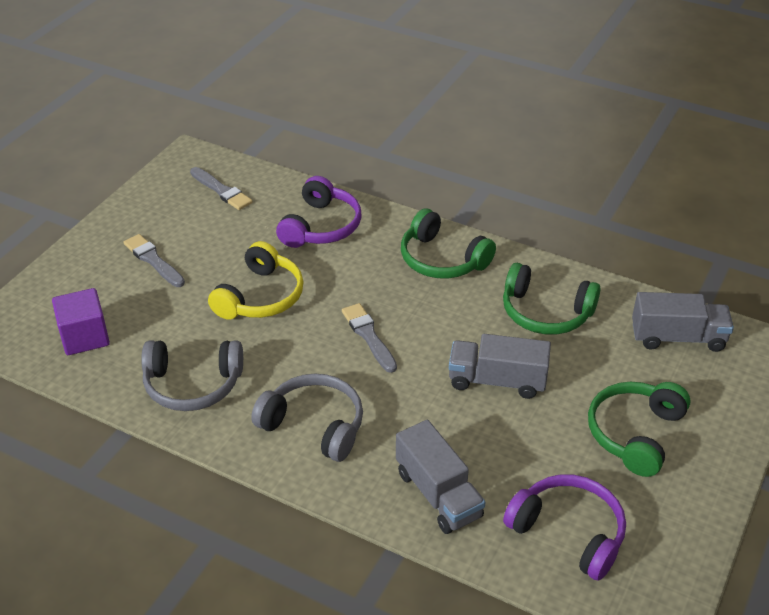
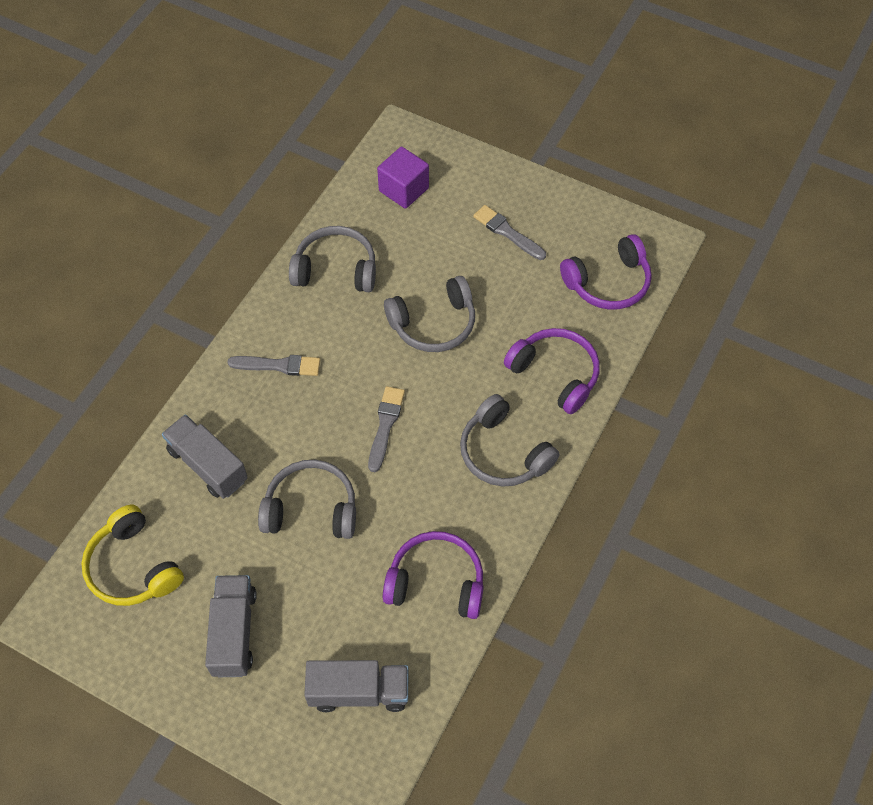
green headphones: 3 -> 0
grey headphones: 2 -> 4
purple headphones: 2 -> 3

